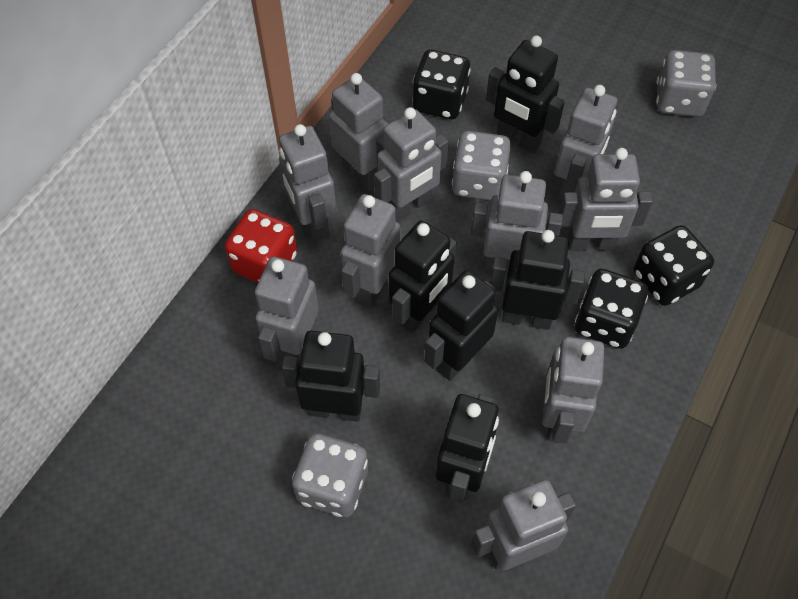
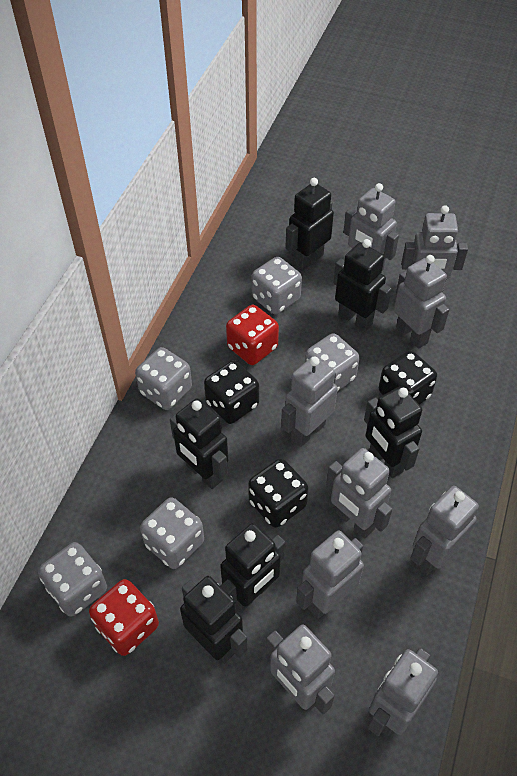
grey dice: 3 -> 5
grey robot: 10 -> 9
red dice: 1 -> 2

